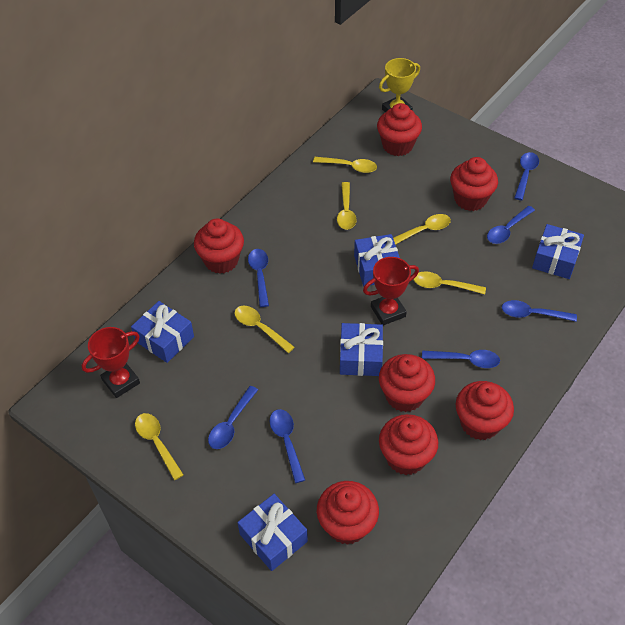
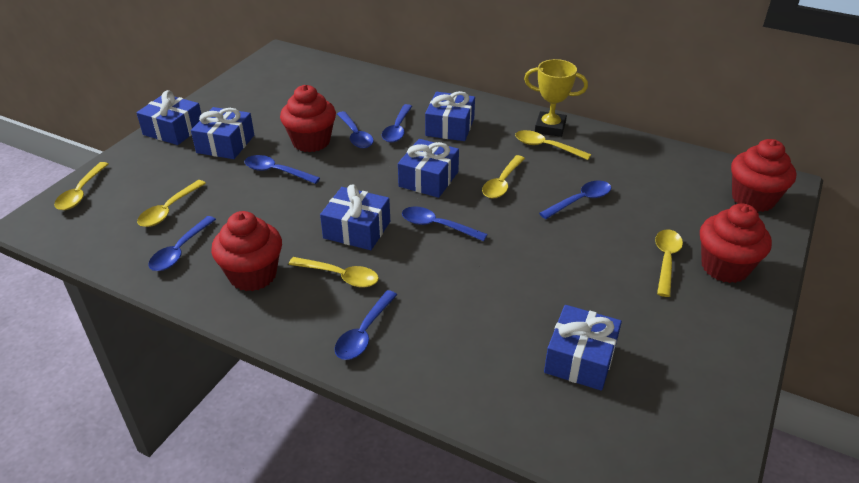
blue gift: 5 -> 6
red cupcake: 7 -> 4
red trophy: 2 -> 0

